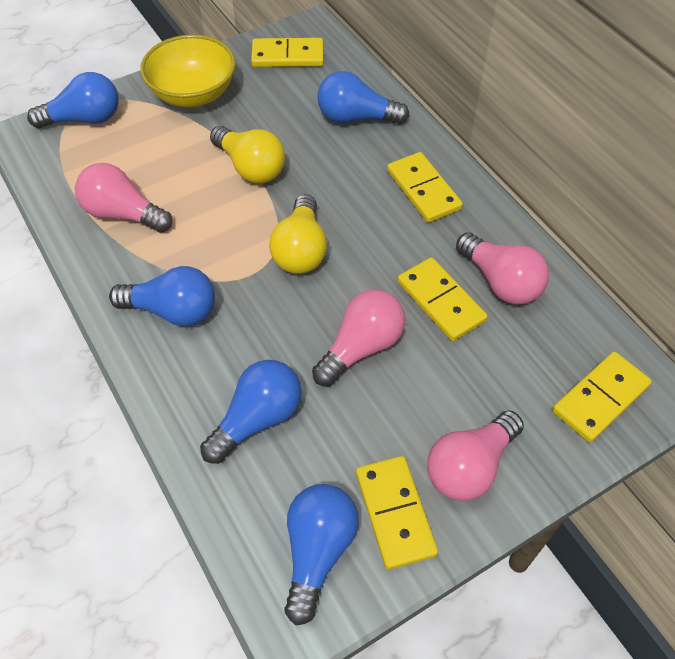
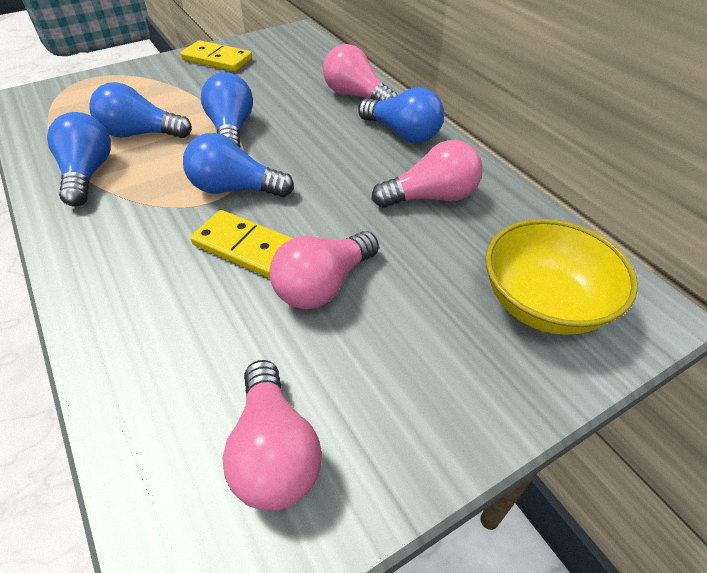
yellow domino: 5 -> 2
yellow light bulb: 2 -> 0

